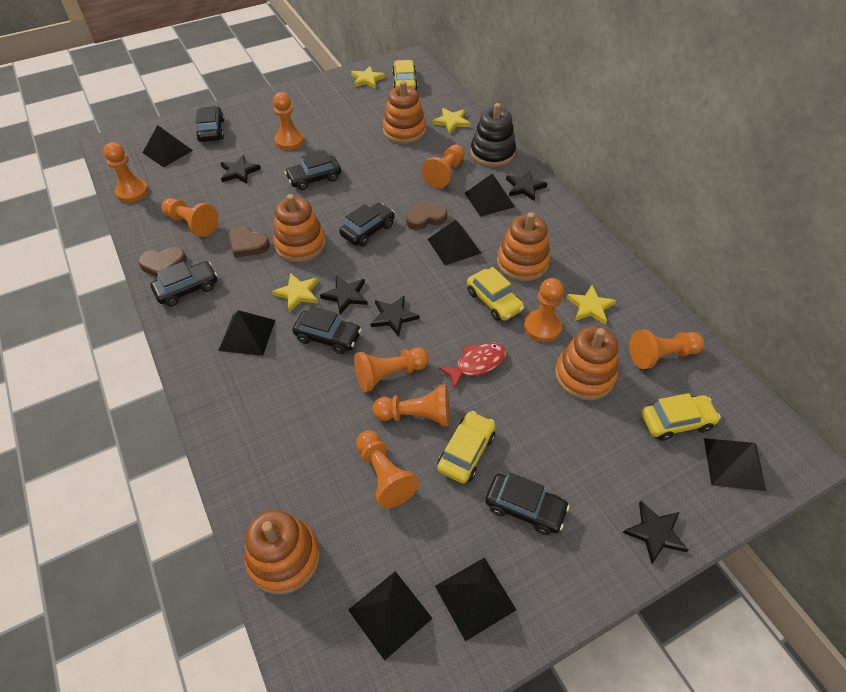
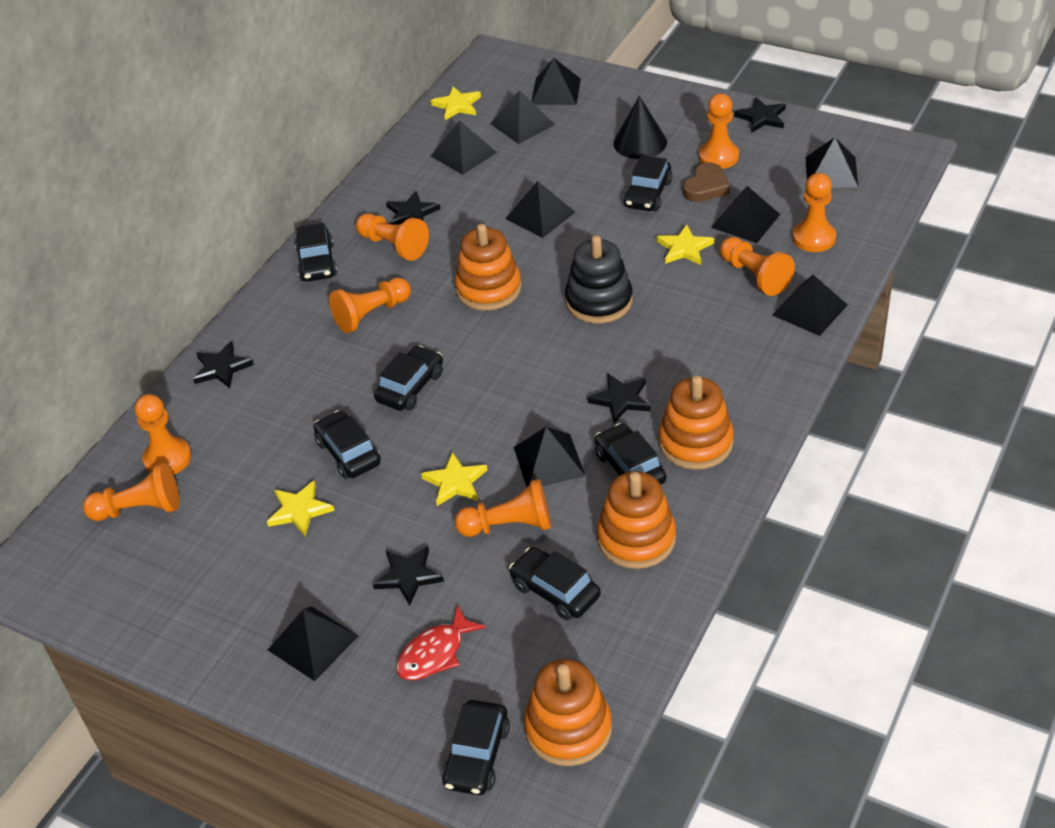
black car: 6 -> 7
black cone: 0 -> 1
black pyramid: 7 -> 9
brown heart: 3 -> 1
orange pawn: 9 -> 8
orange stacking toy: 5 -> 4
yellow car: 4 -> 0

